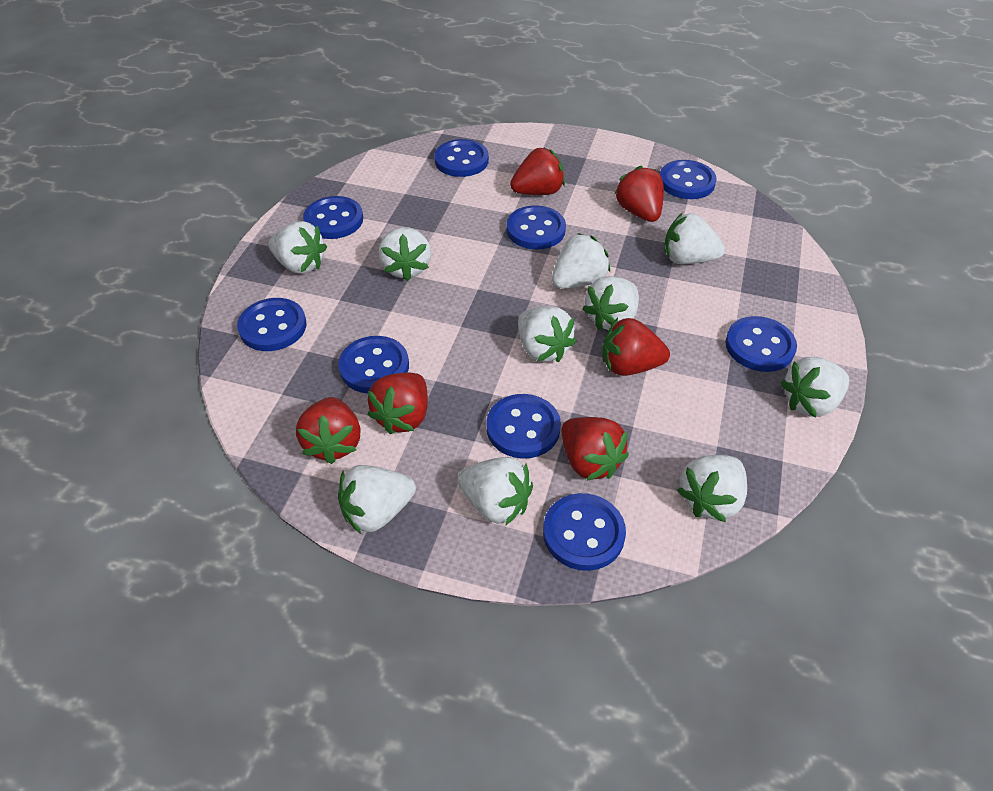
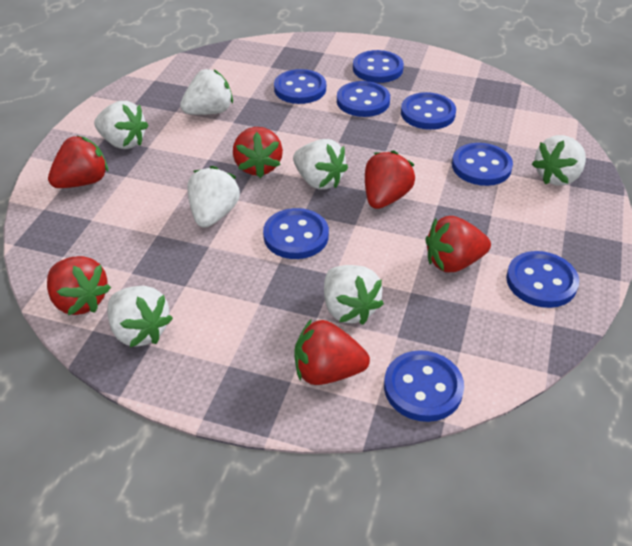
blue button: 9 -> 8
white strawberry: 10 -> 7

